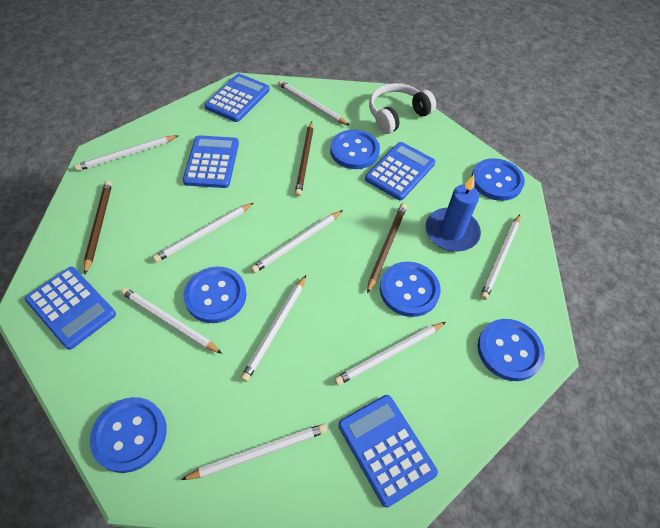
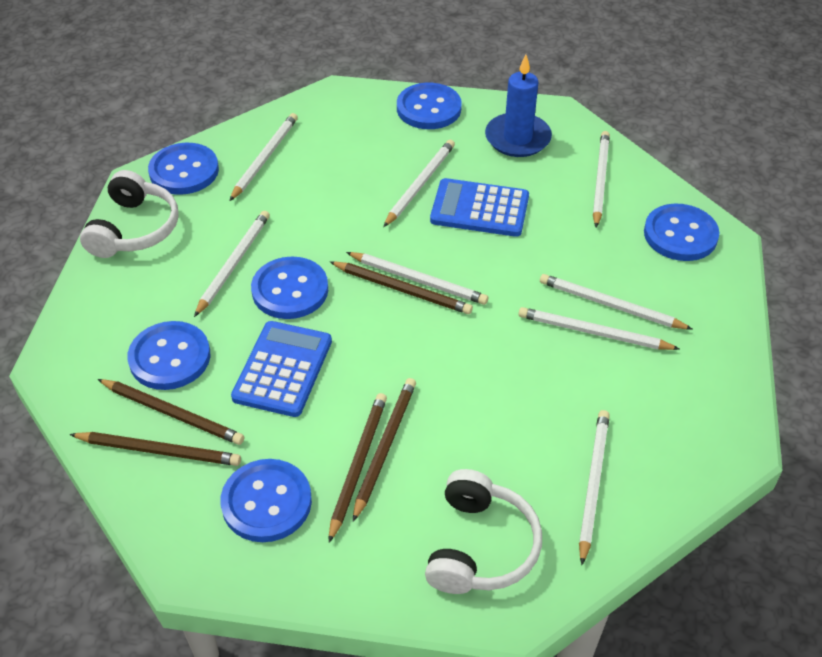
blue calculator: 5 -> 2
brown pencil: 3 -> 5
white headphones: 1 -> 2
white pencil: 9 -> 8

